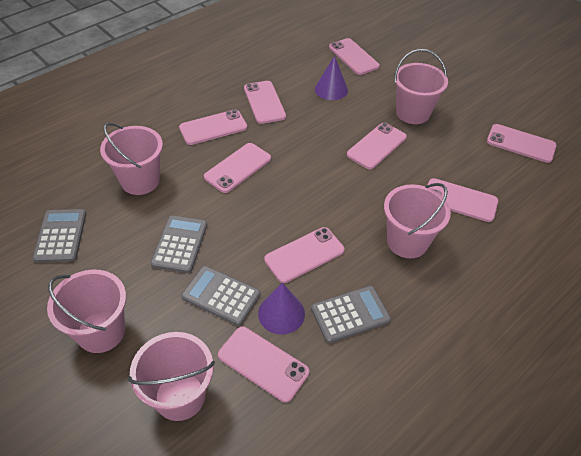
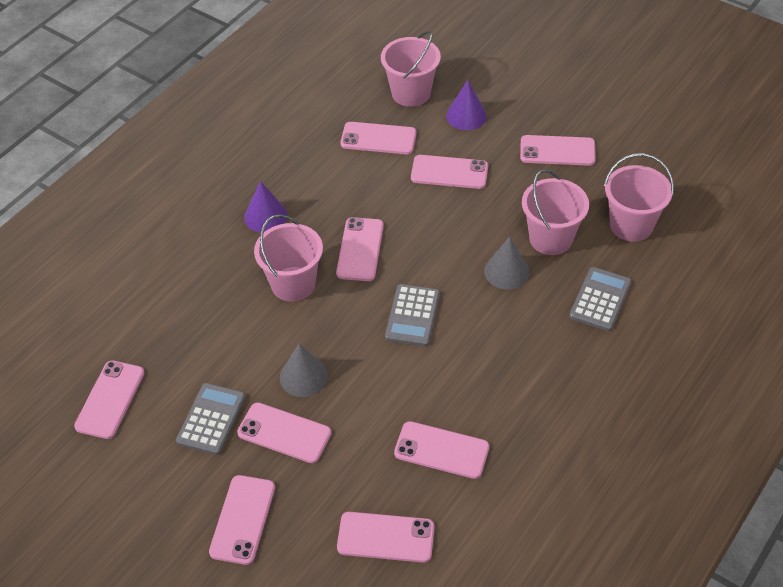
grey calculator: 4 -> 3
grey cone: 0 -> 2
pink bucket: 5 -> 4

